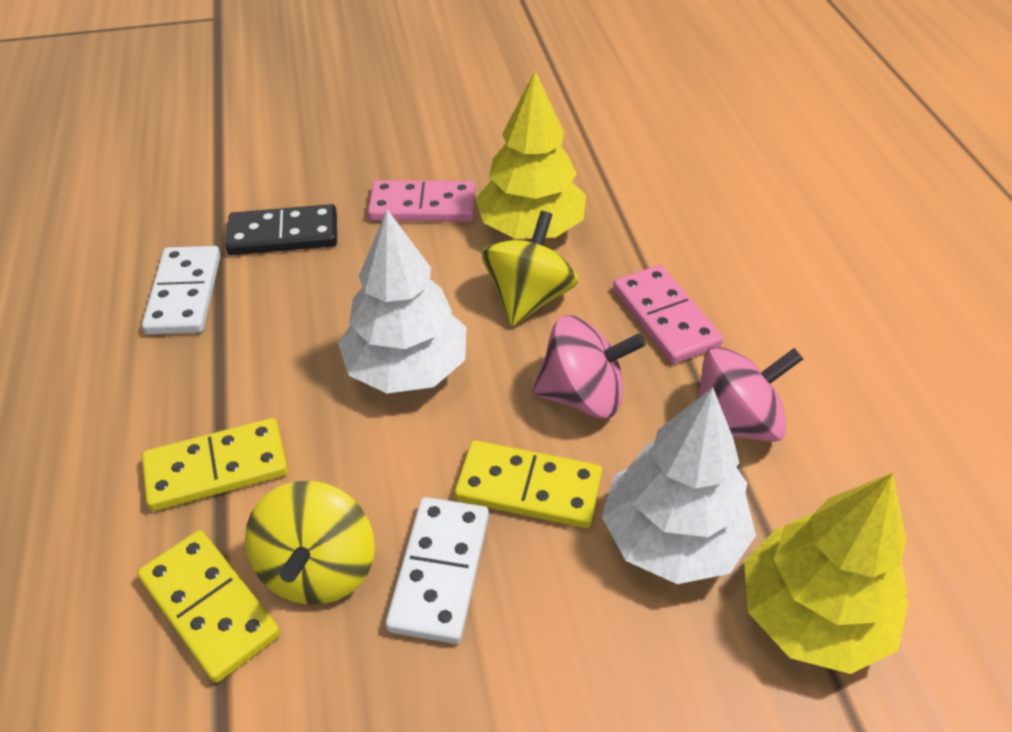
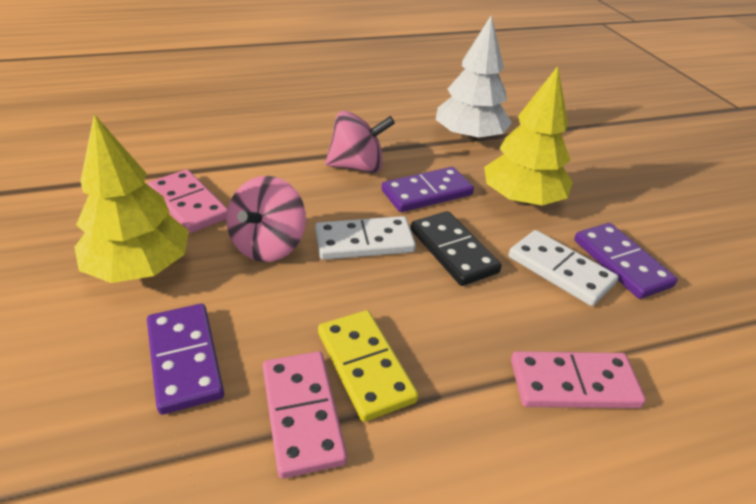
pink domino: 2 -> 3
purple domino: 0 -> 3
white tree: 2 -> 1
yellow domino: 3 -> 1
yellow spinning top: 2 -> 0

